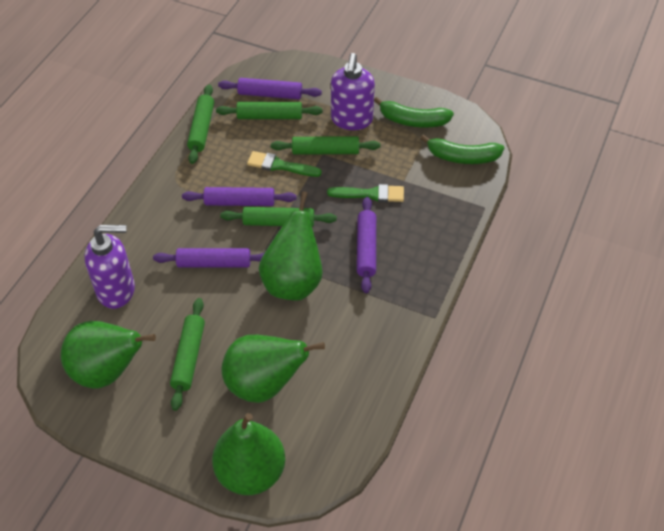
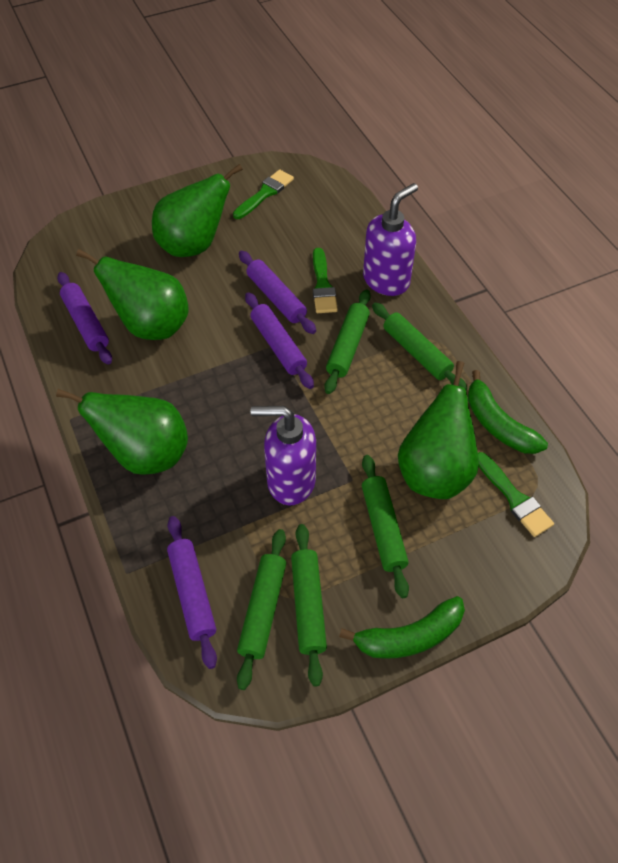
green brush: 2 -> 3

